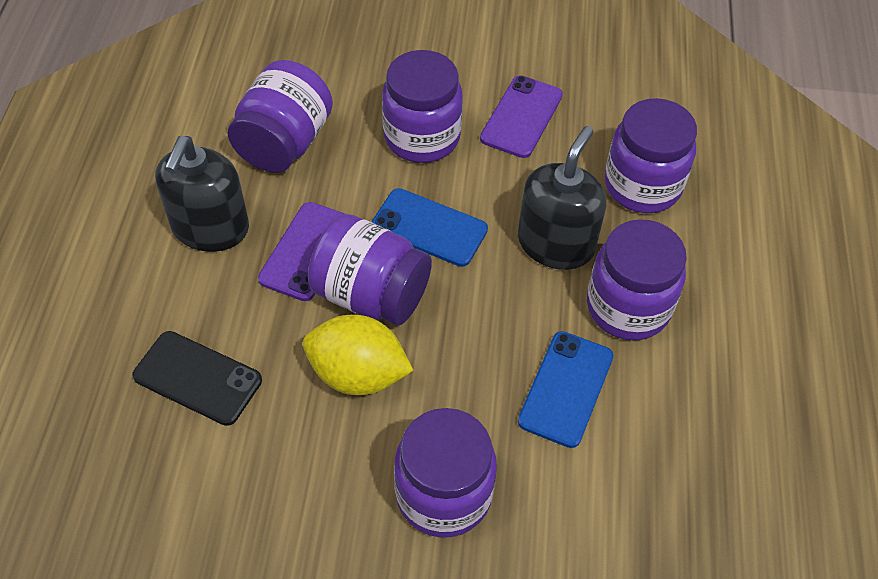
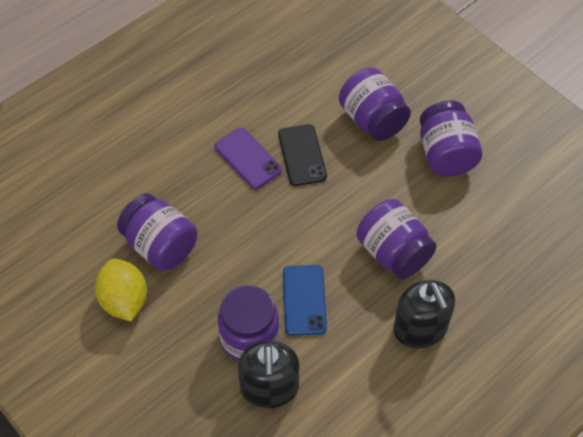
blue phone: 2 -> 1
purple jar: 6 -> 5
purple phone: 2 -> 1

